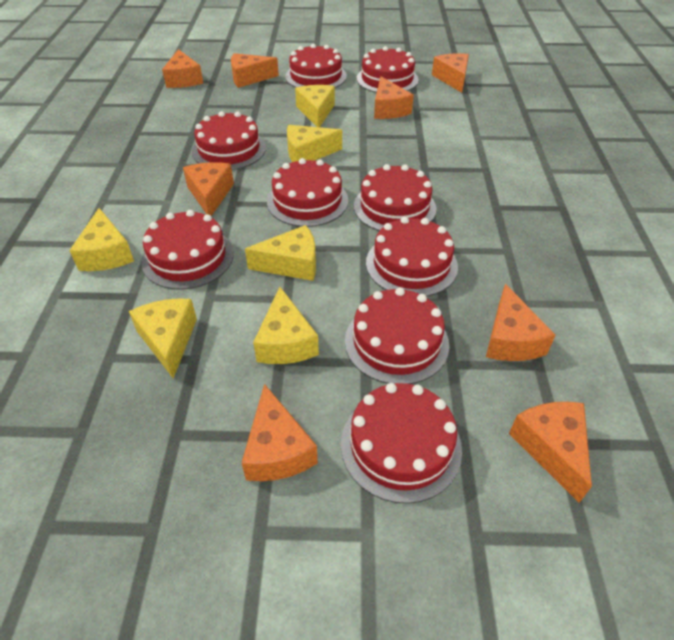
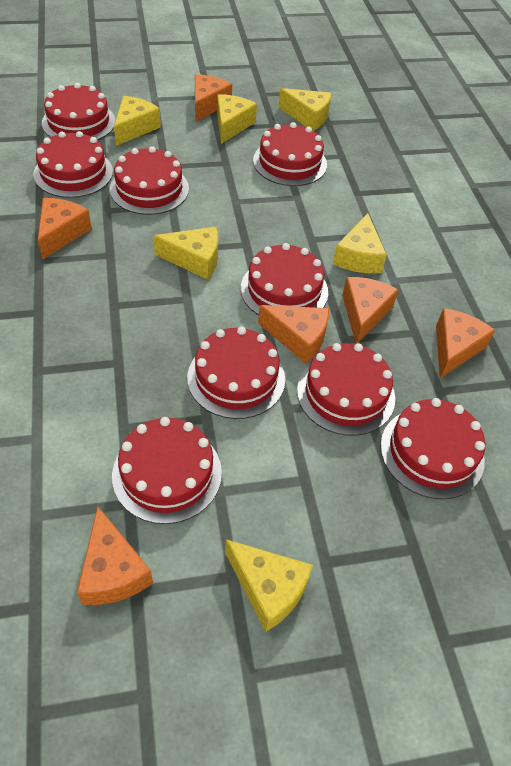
orange cheese: 8 -> 6

